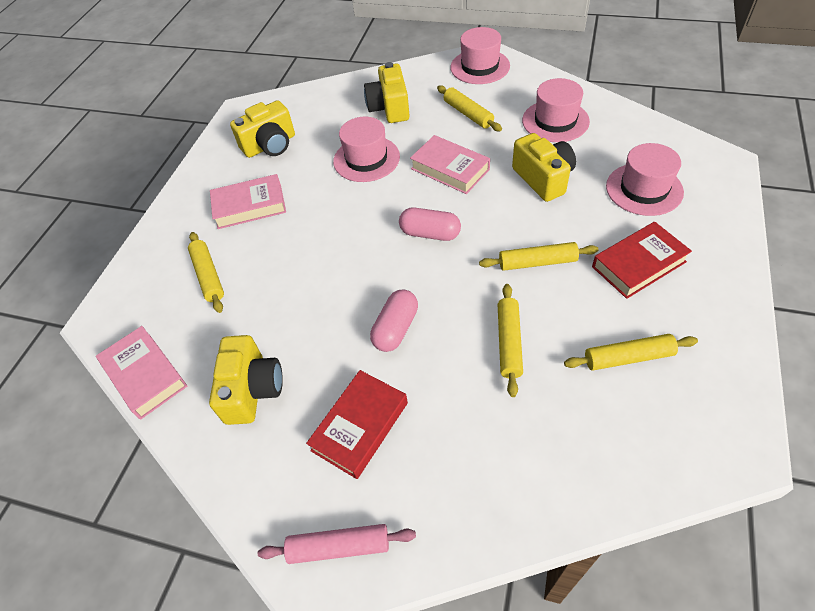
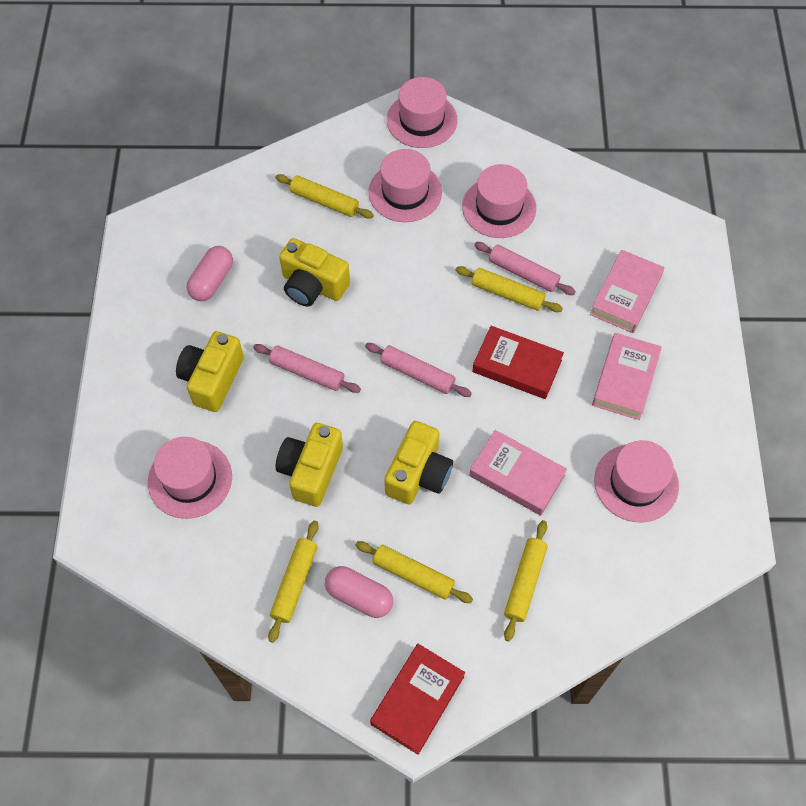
pink hat: 4 -> 5
pink rolling pin: 1 -> 3

